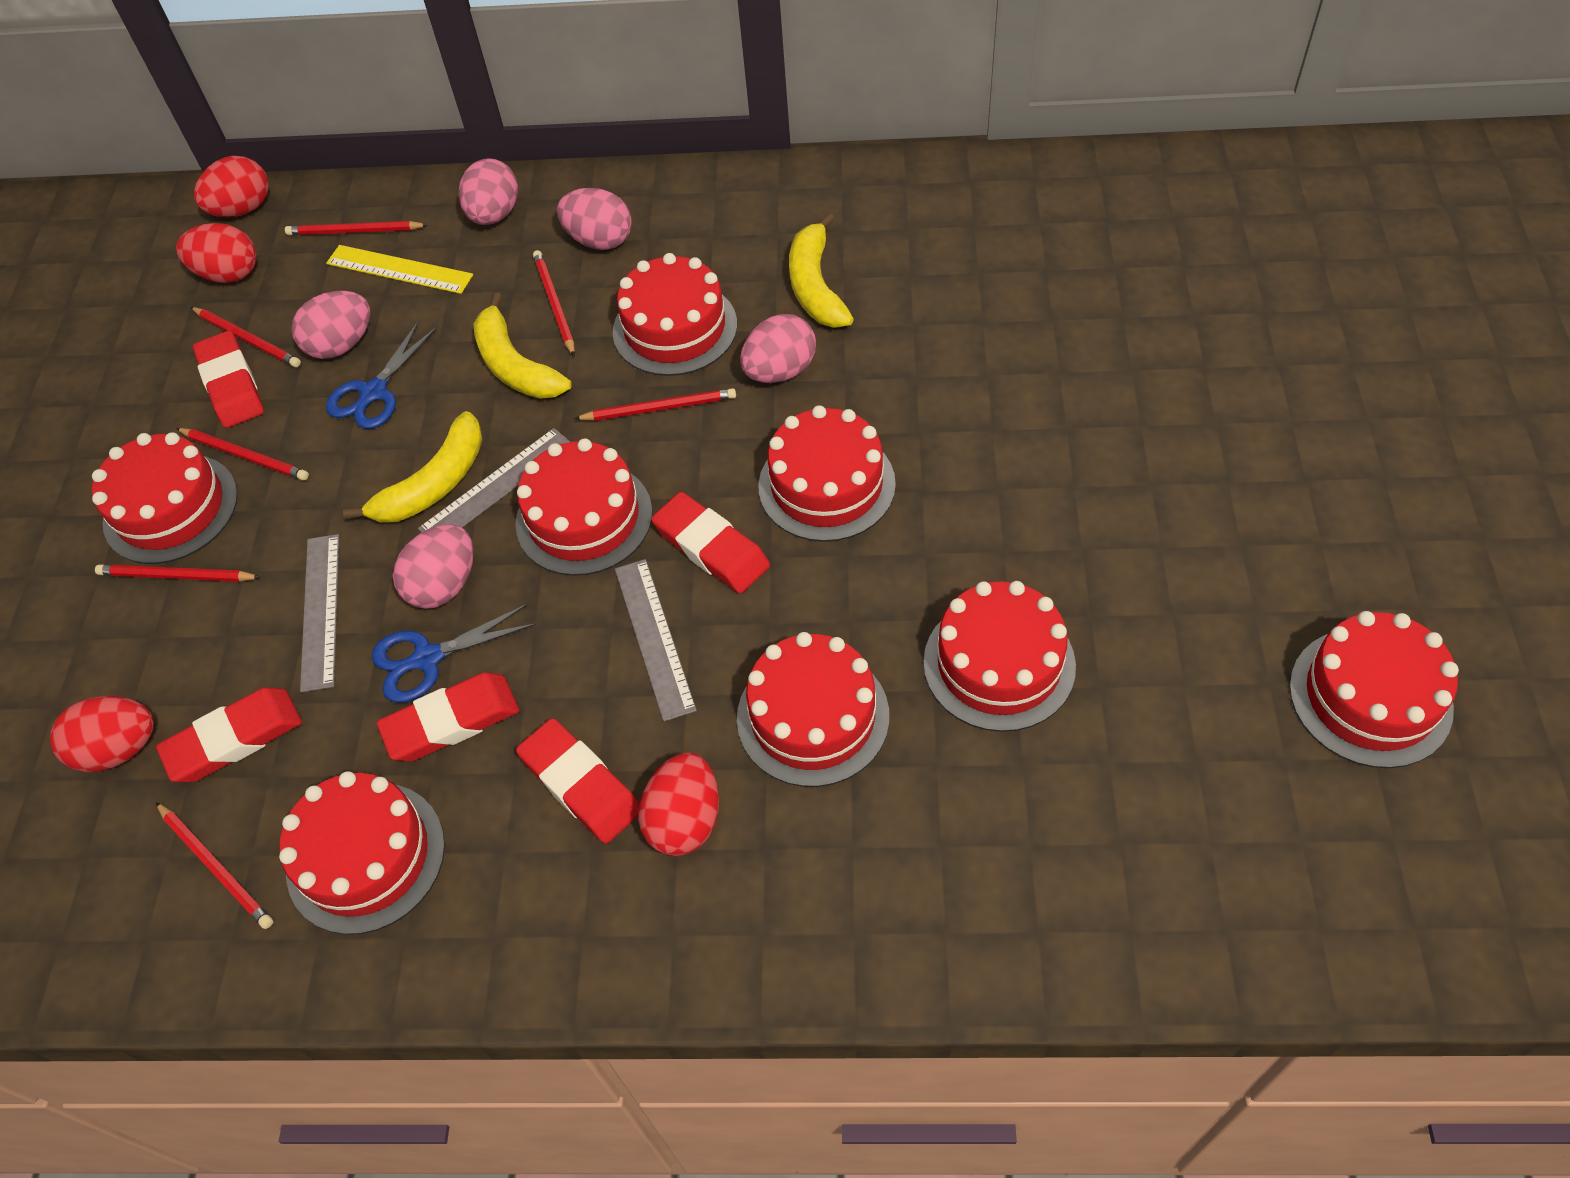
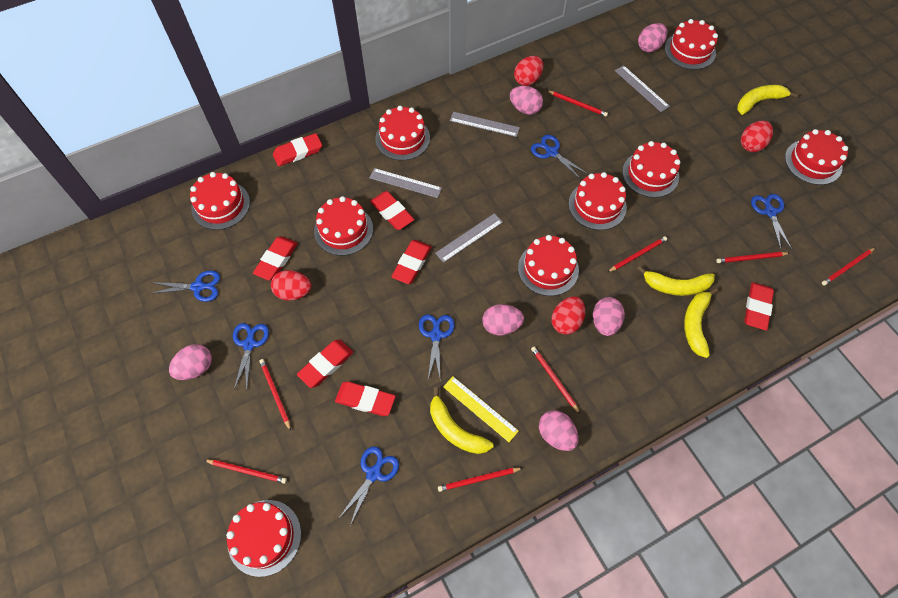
blue scissors: 2 -> 6
grey ruler: 3 -> 4
pink egg: 5 -> 6
red cake: 8 -> 9
red eraser: 5 -> 7
red pencil: 7 -> 8
yellow banana: 3 -> 4

